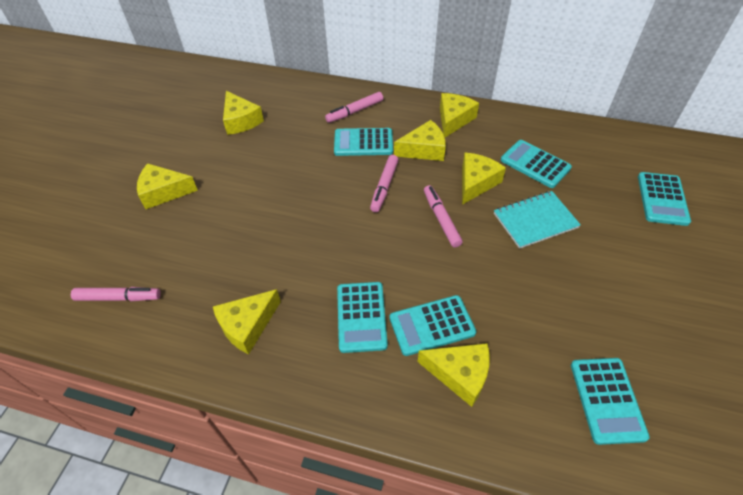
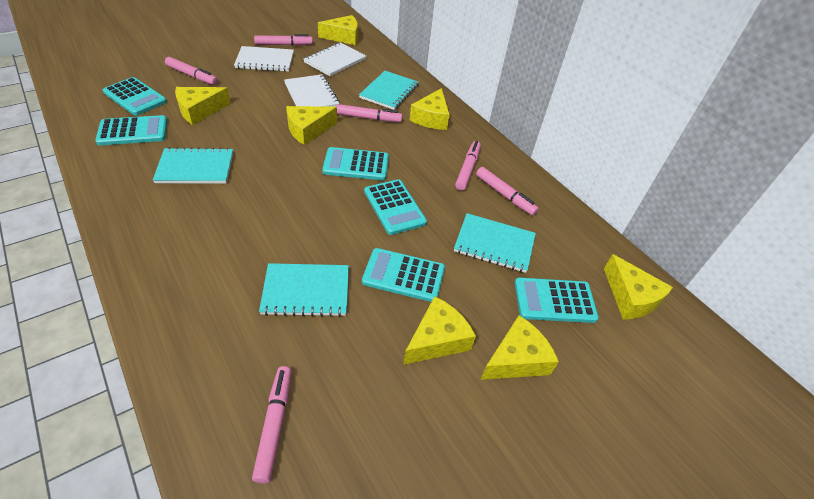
pink marker: 4 -> 6
turquoise notebook: 1 -> 4
white notebook: 0 -> 3

